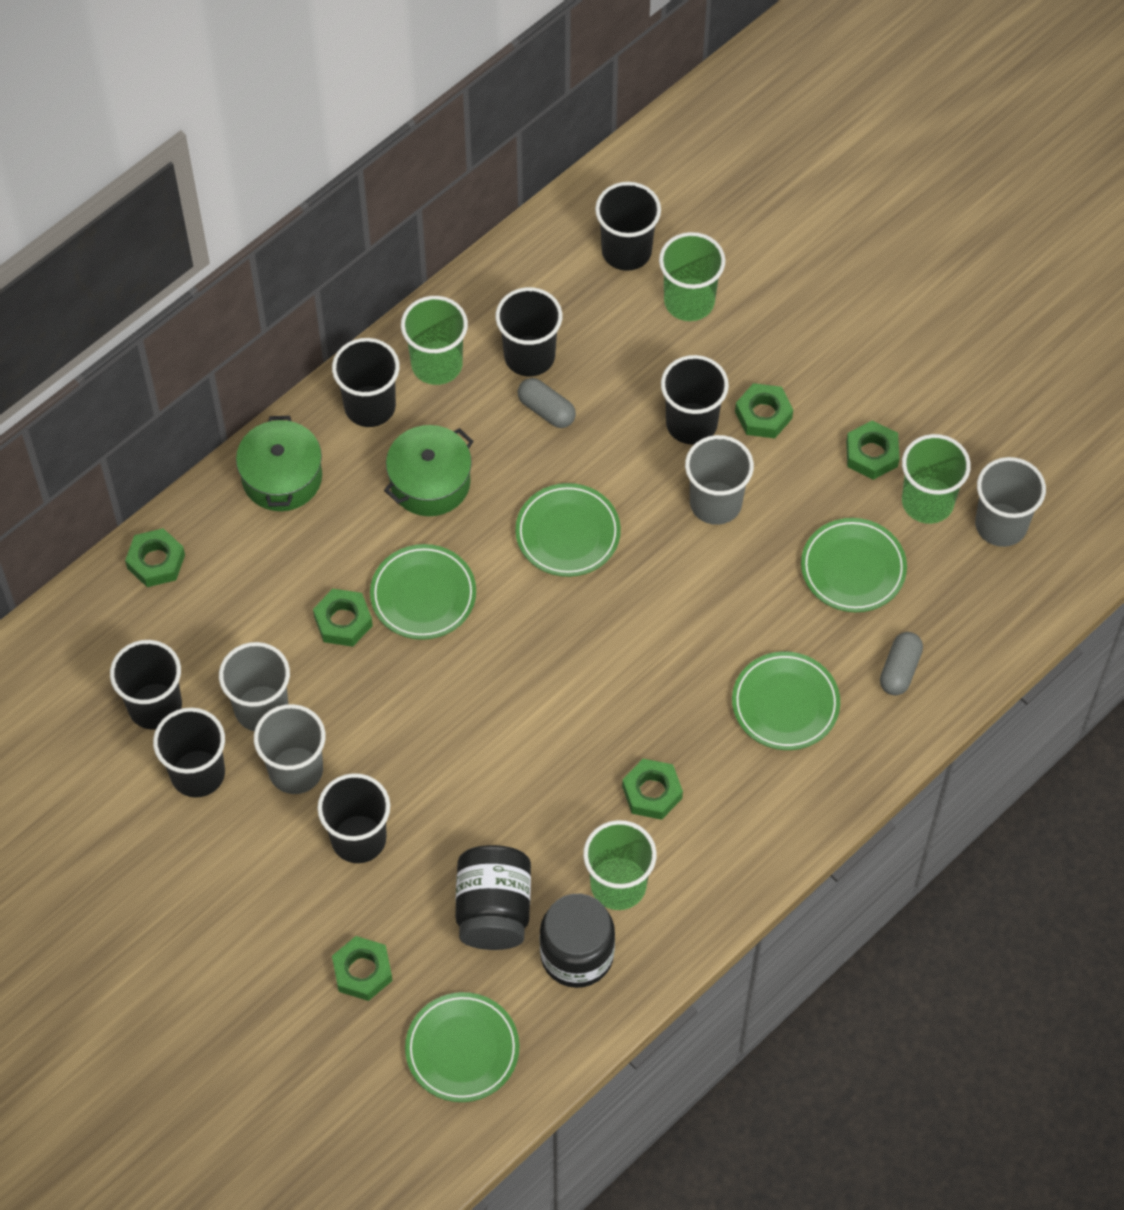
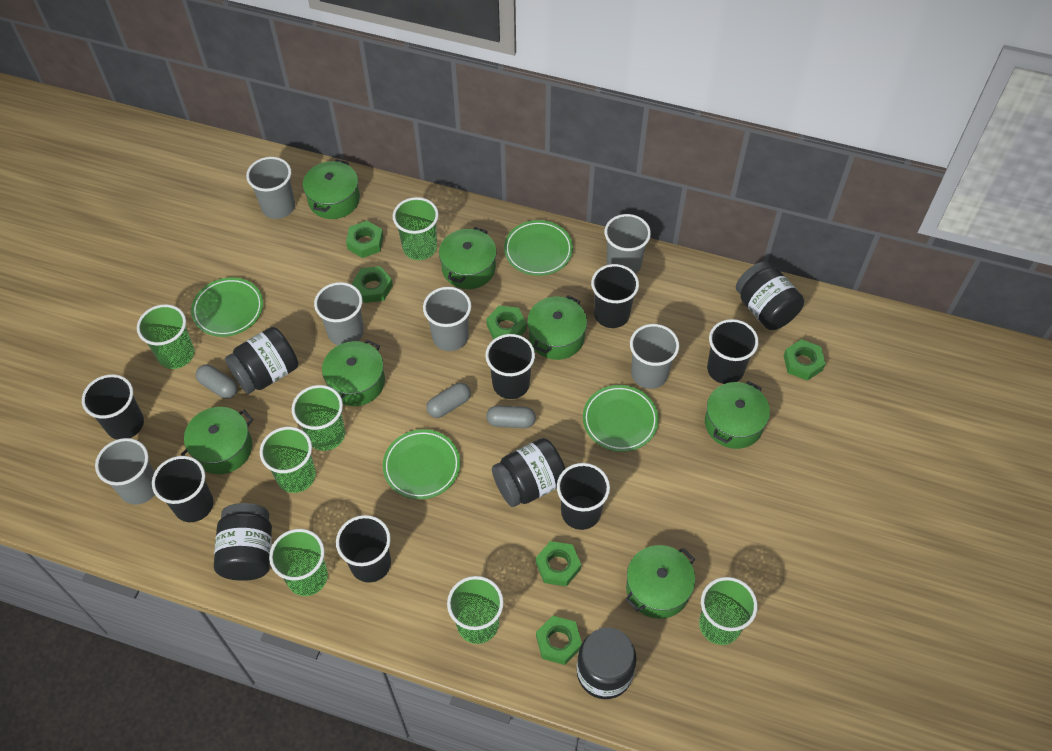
black jar: 2 -> 5
green cup: 4 -> 7
green plate: 5 -> 4
green pot: 2 -> 7
grey capsule: 2 -> 3
grey cup: 4 -> 6

